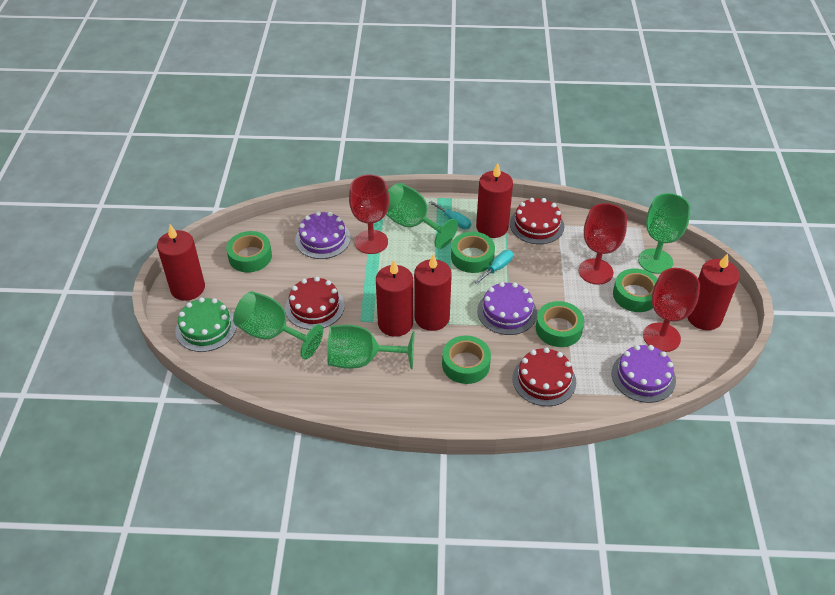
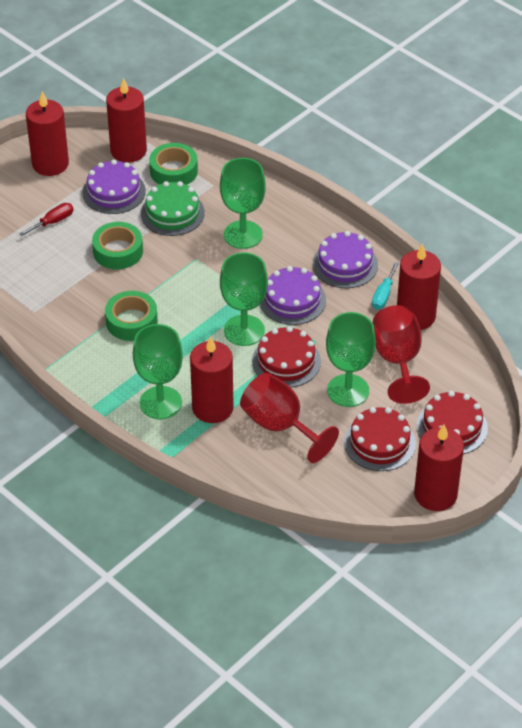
green tape: 5 -> 3
red goblet: 3 -> 2
red screwdriver: 0 -> 1
turquoise screwdriver: 2 -> 1

